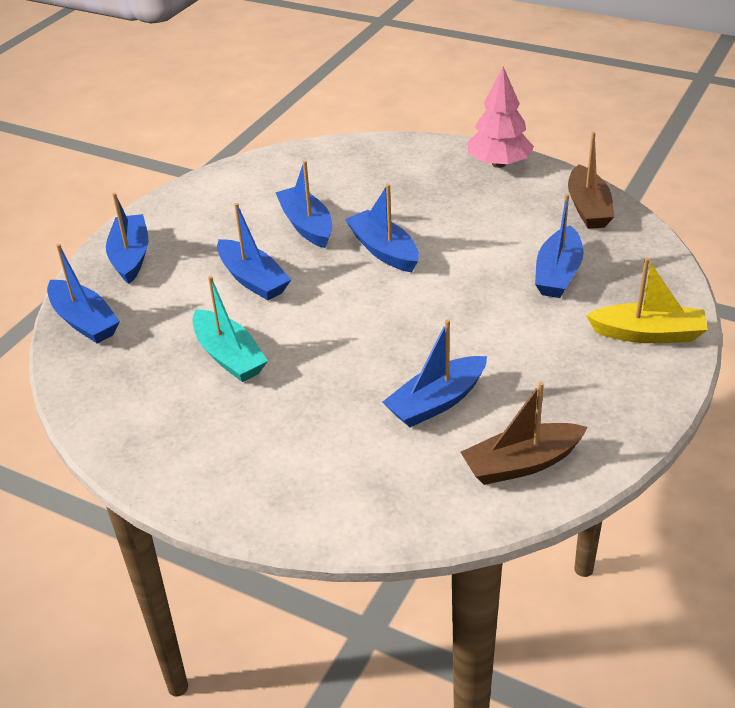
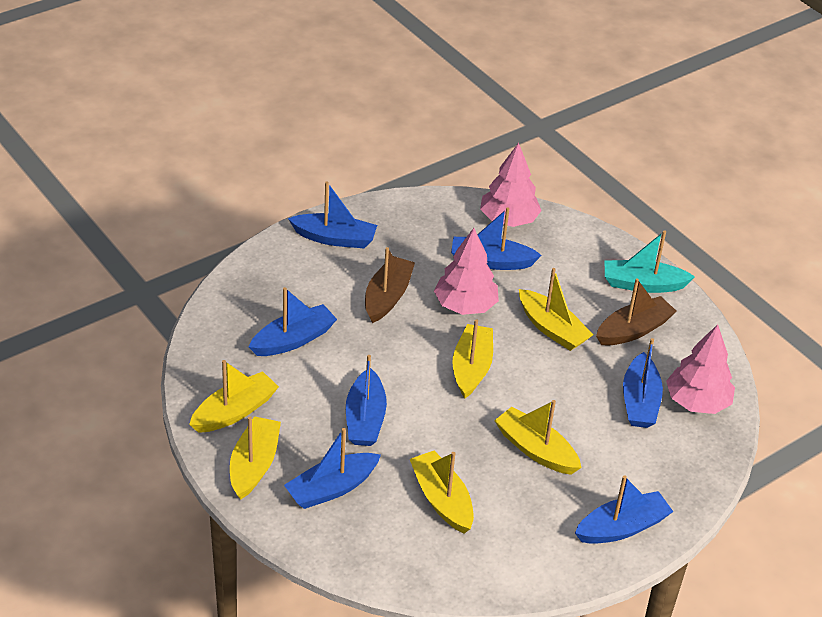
pink tree: 1 -> 3
yellow boat: 1 -> 6

